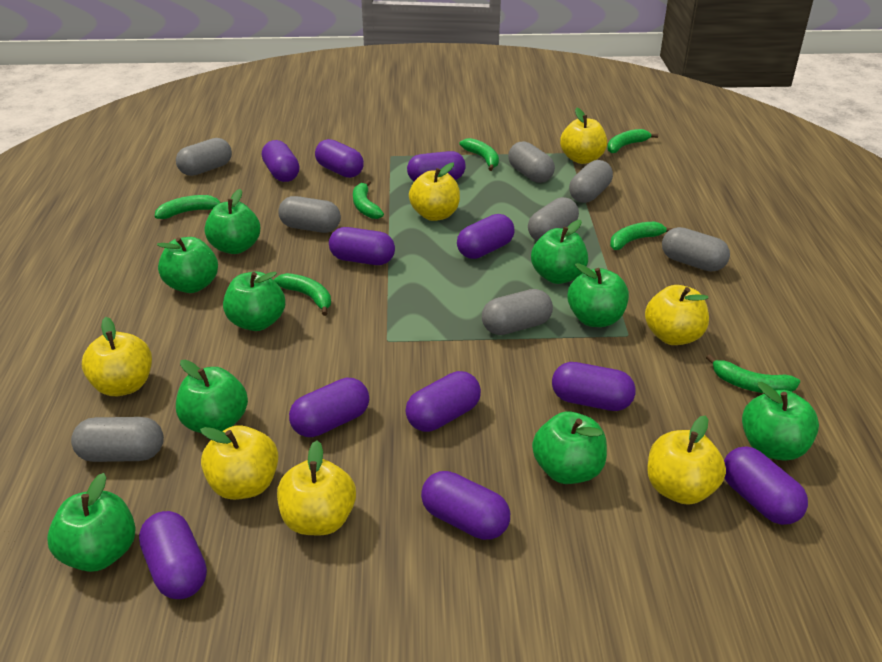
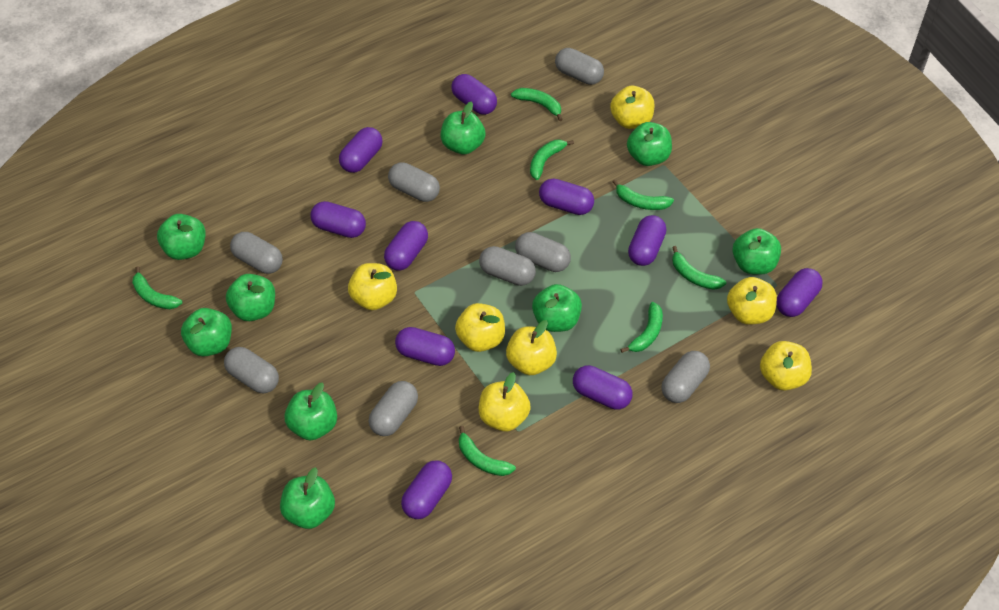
purple capsule: 11 -> 10

